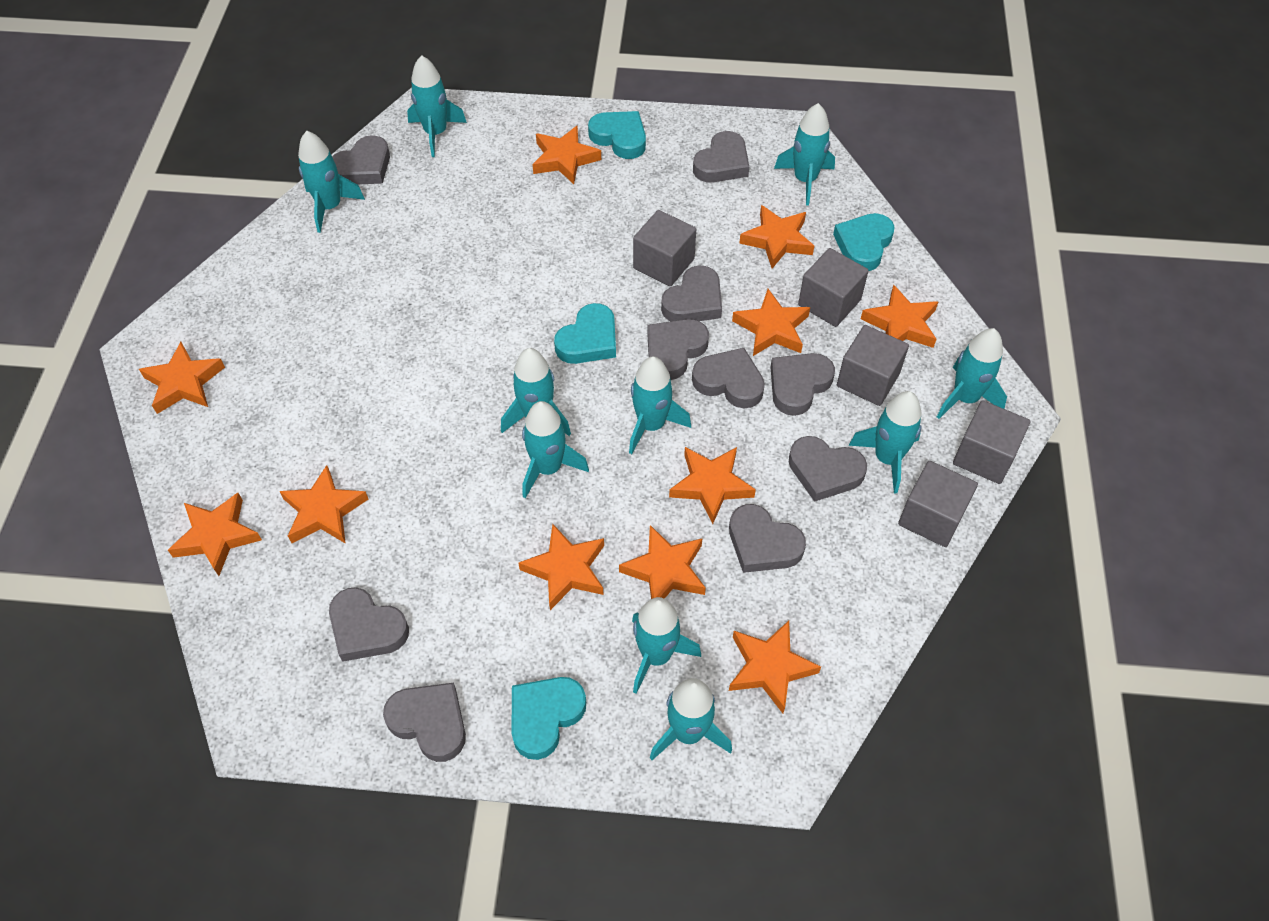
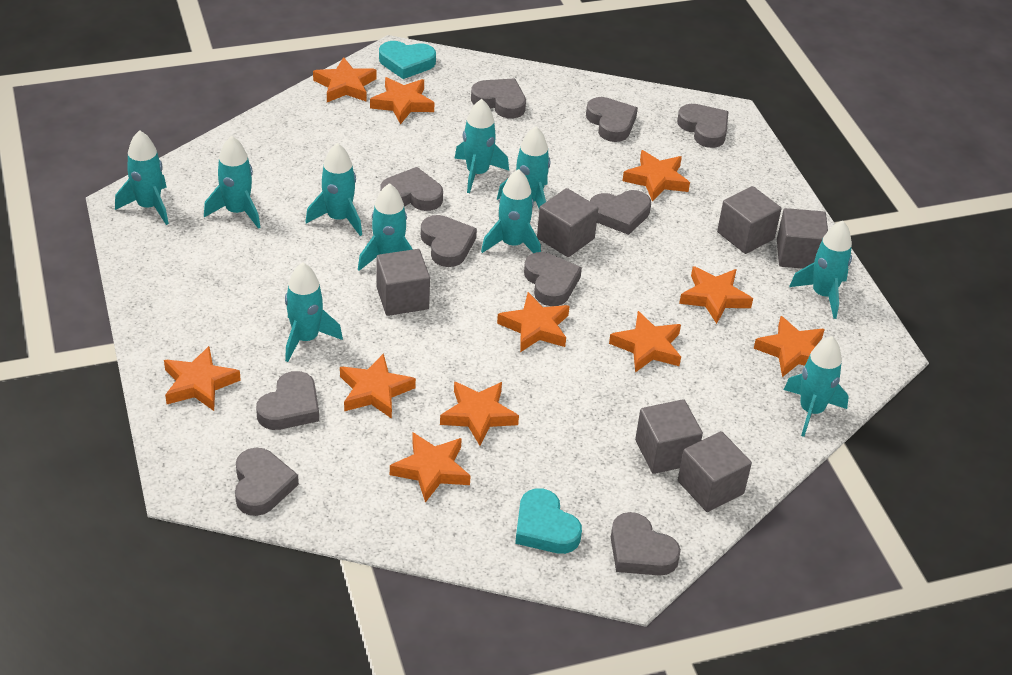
grey cube: 5 -> 6
turquoise heart: 4 -> 2

